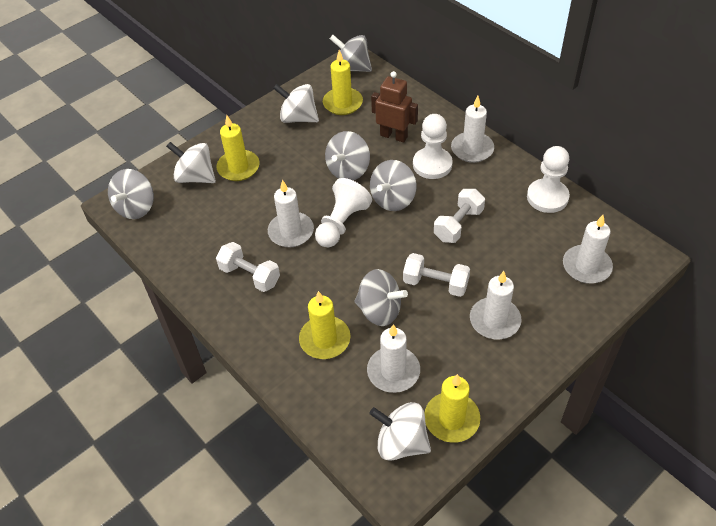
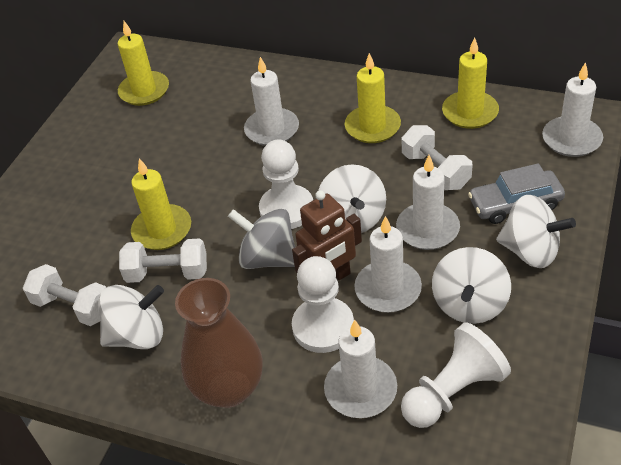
brown vase: 0 -> 1
grey car: 0 -> 1
grey spinning top: 5 -> 1
white spinning top: 3 -> 4

